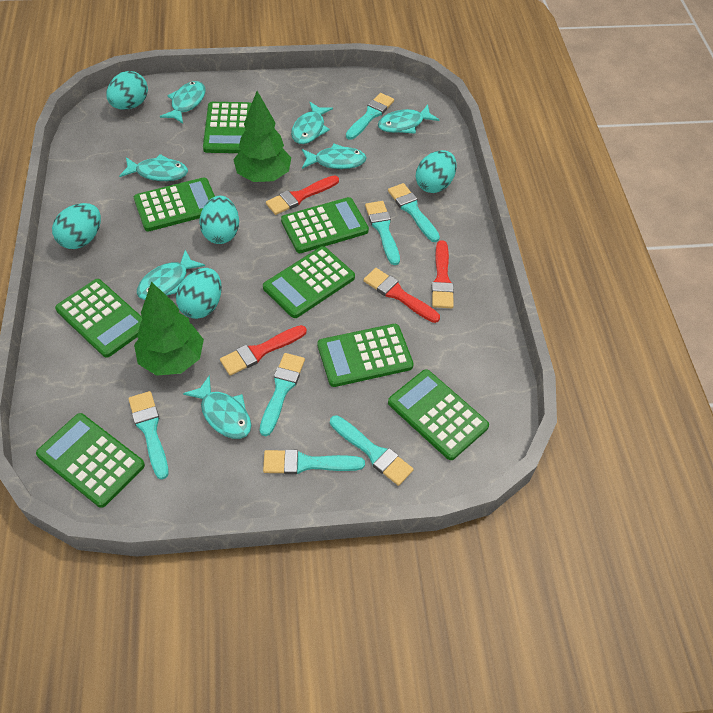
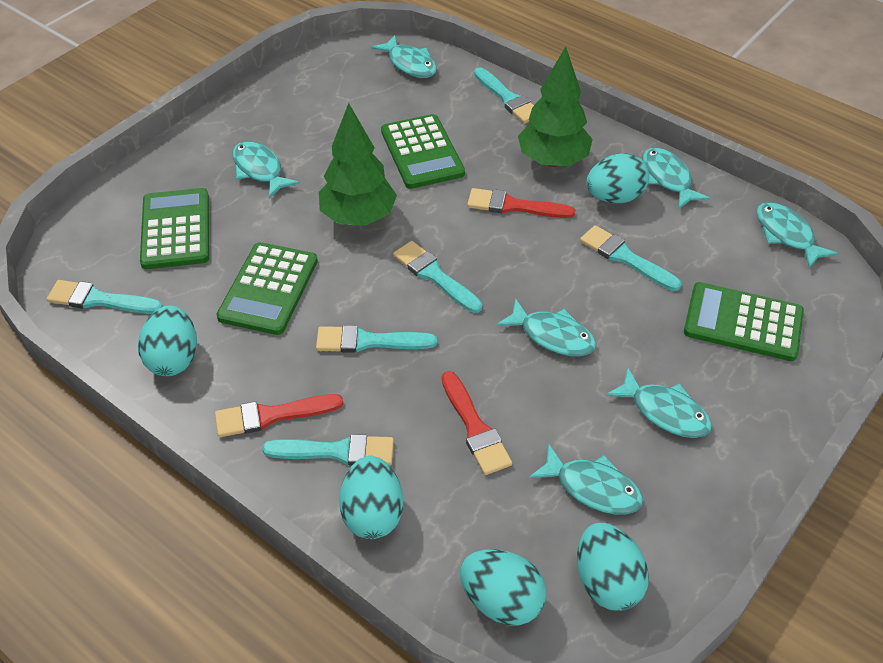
green calculator: 8 -> 4
red brush: 4 -> 3
turquoise brush: 7 -> 6

